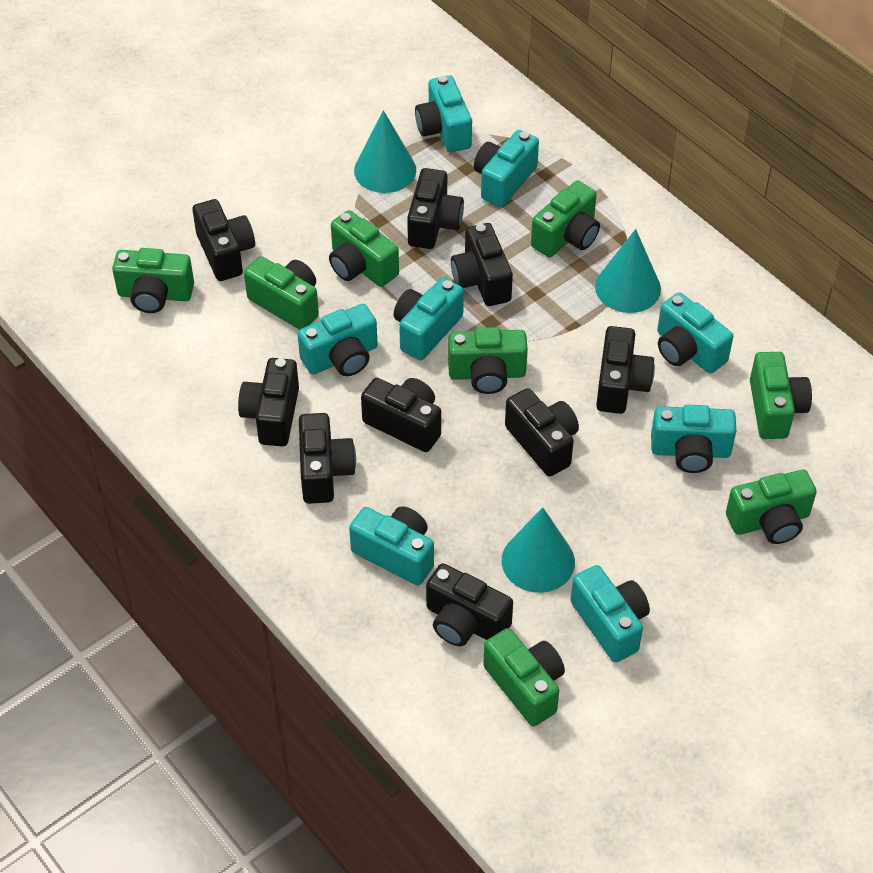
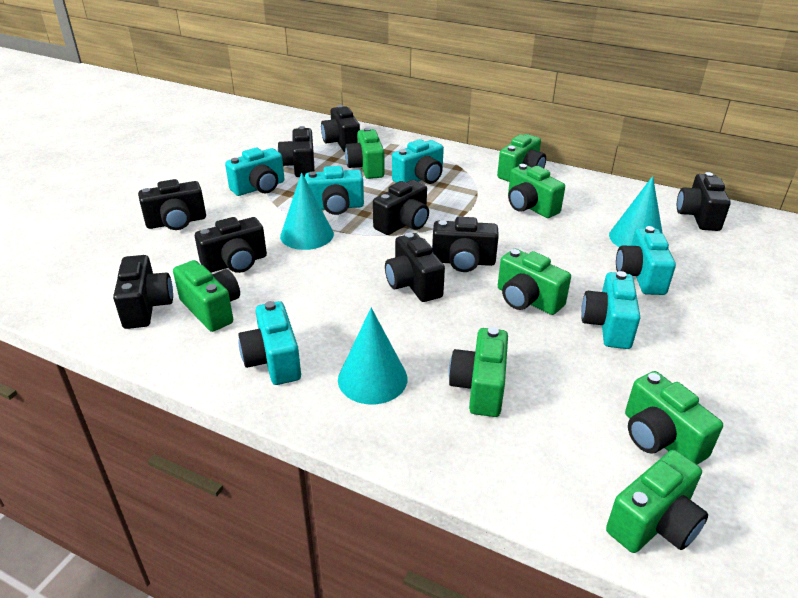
turquoise camera: 8 -> 6

